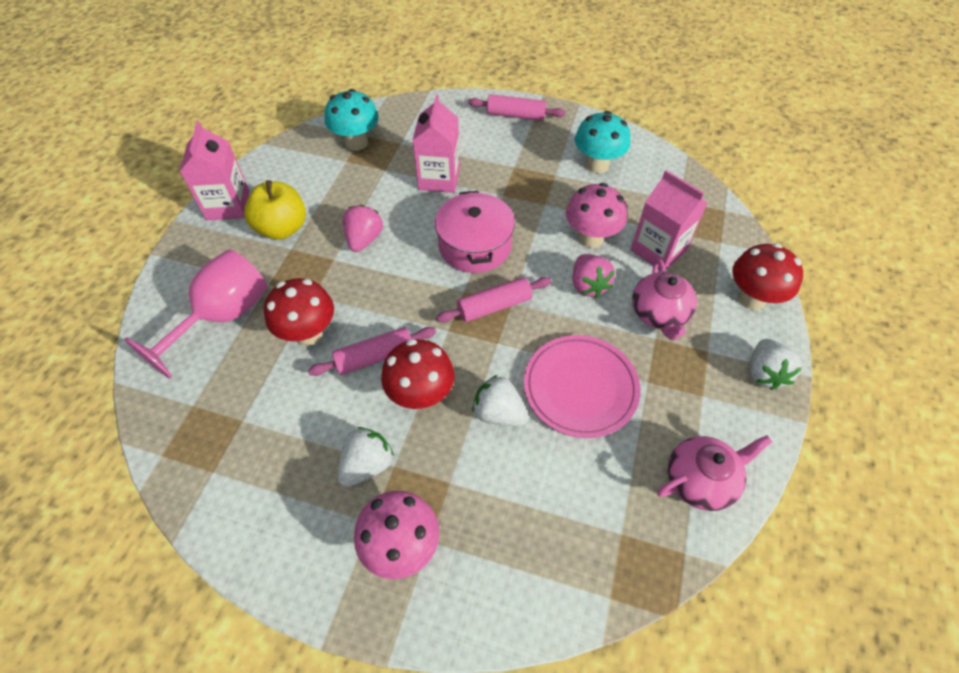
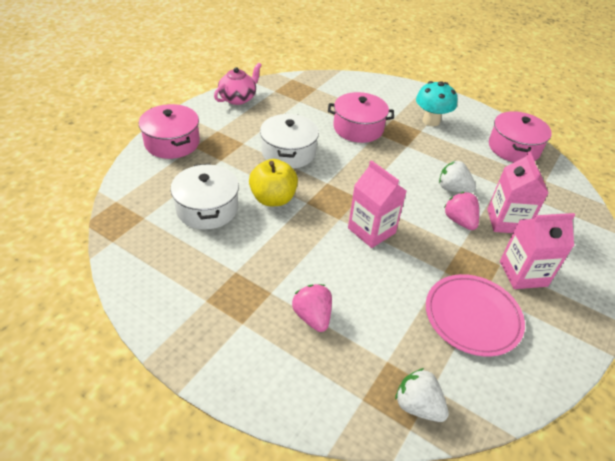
pink goblet: 1 -> 0
pink mushroom: 2 -> 0
pink pot: 1 -> 3
pink rolling pin: 3 -> 0
pink teapot: 2 -> 1
red mushroom: 3 -> 0
turquoise mushroom: 2 -> 1
white pot: 0 -> 2
white strawberry: 3 -> 2

